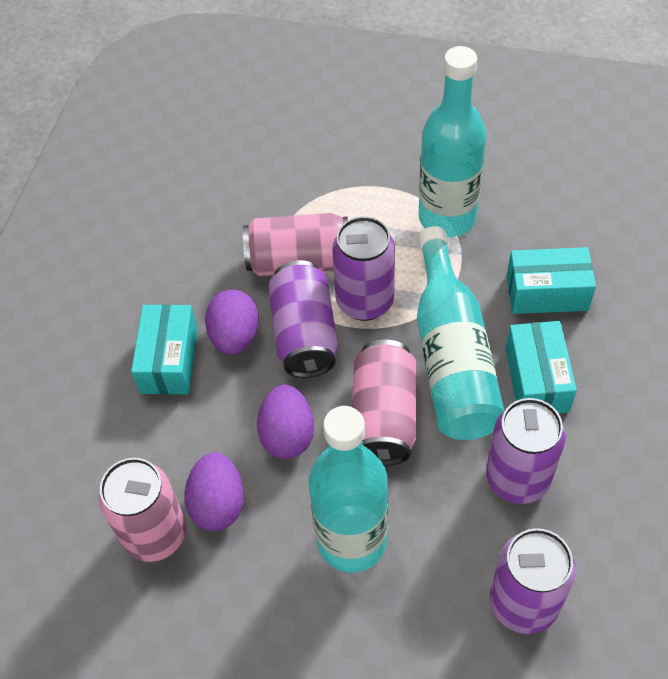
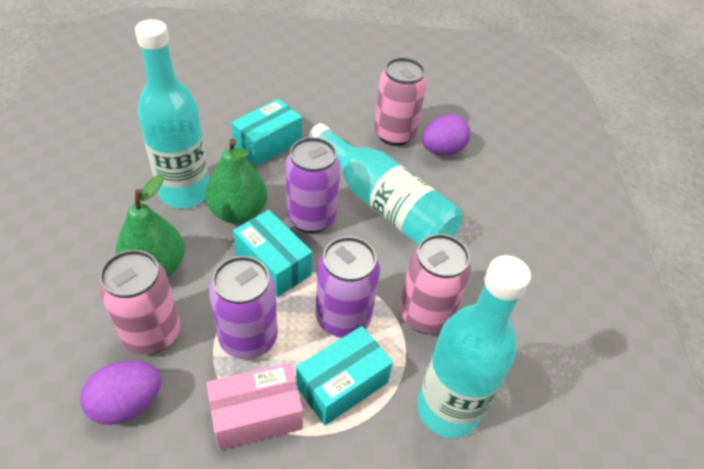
green pear: 0 -> 2
pink box: 0 -> 1
purple can: 4 -> 3
purple egg: 3 -> 2

